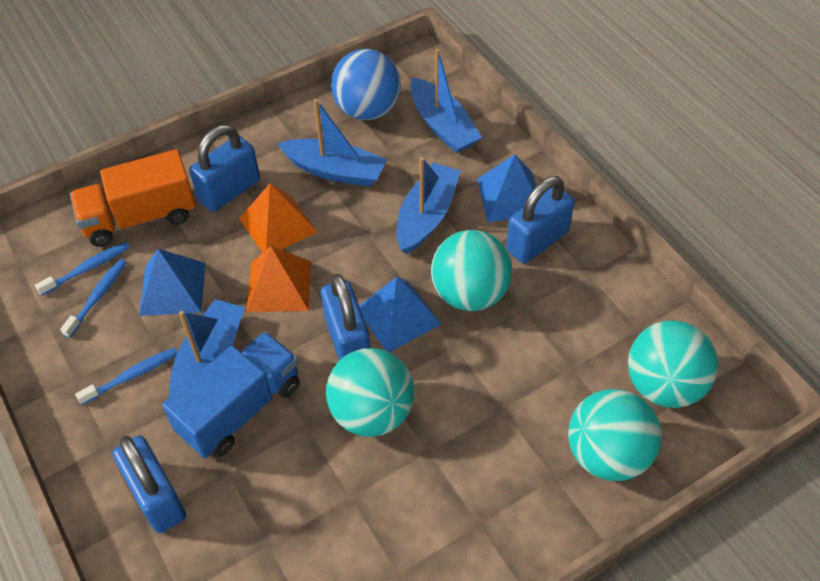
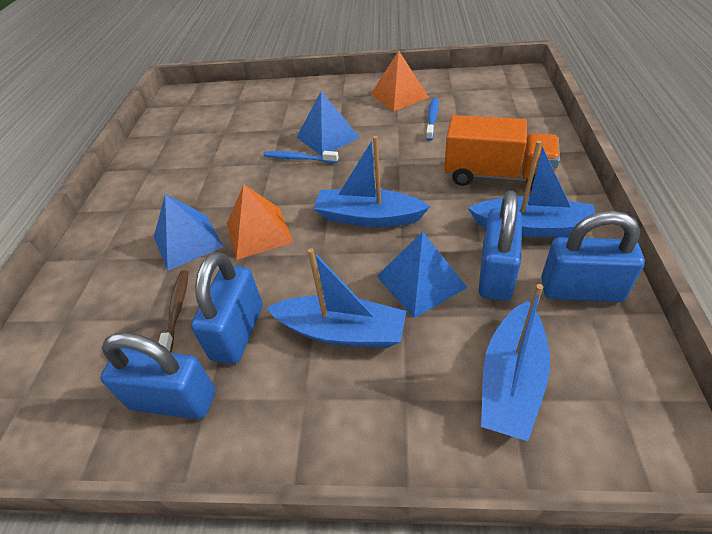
blue ball: 1 -> 0
blue toothbrush: 3 -> 2
blue truck: 1 -> 0
brown toothbrush: 0 -> 1
turquoise ball: 4 -> 0

